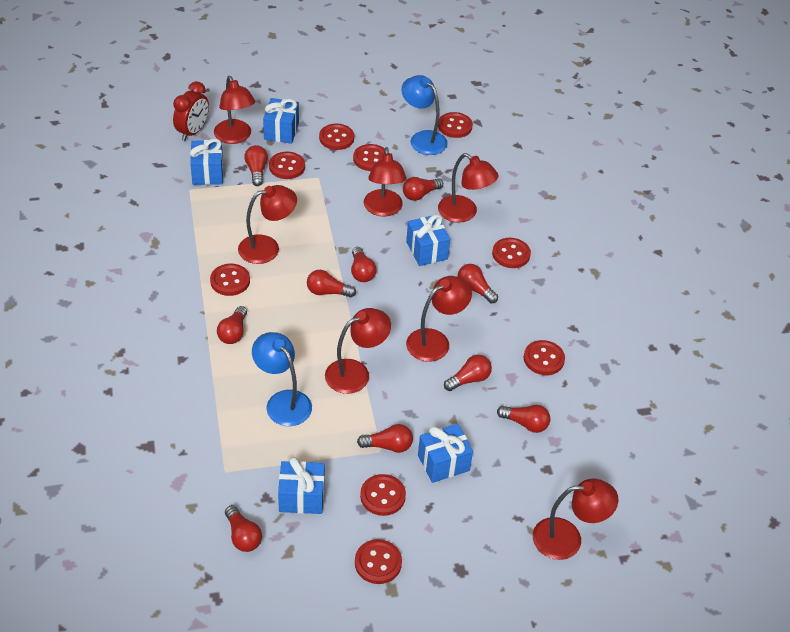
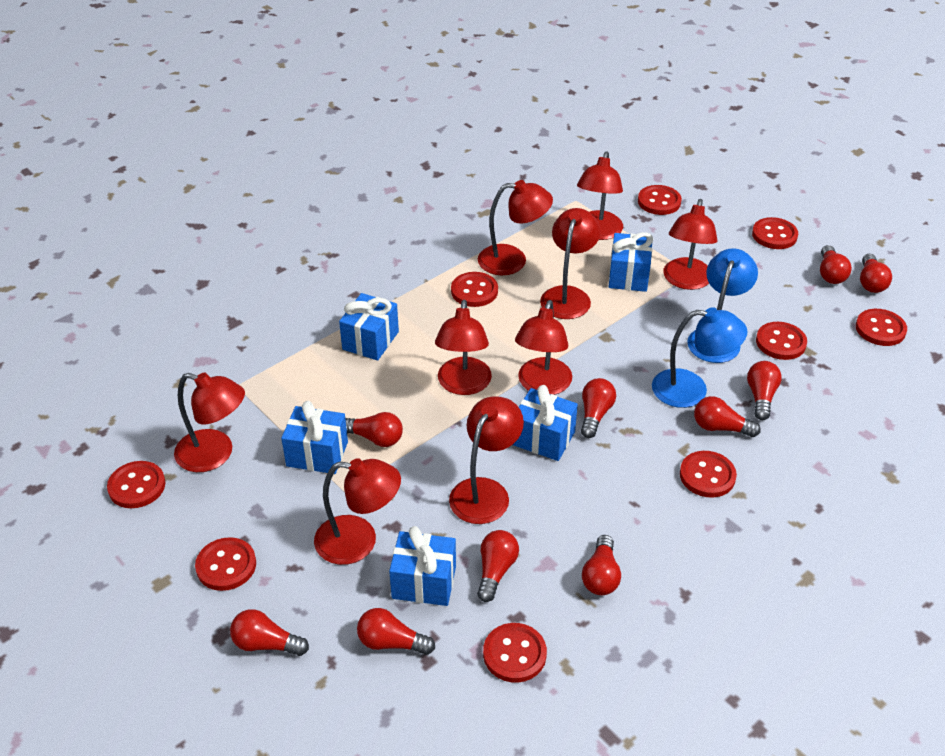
red clock: 1 -> 0
red lamp: 7 -> 9

